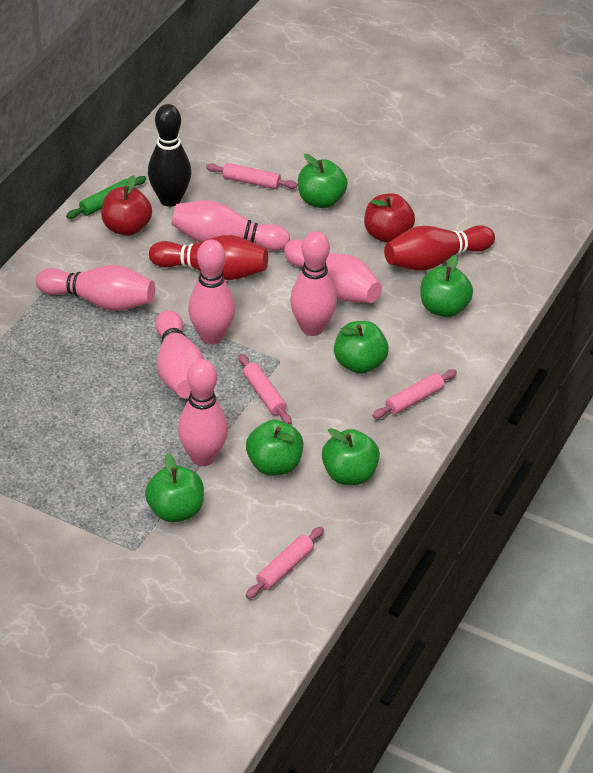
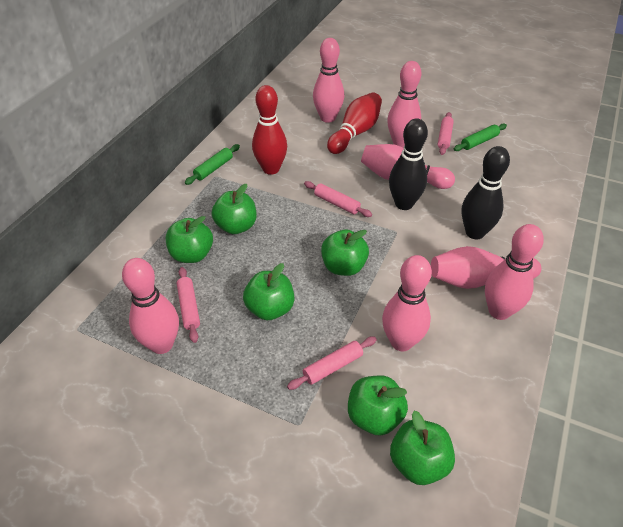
black bowling pin: 1 -> 2
green rolling pin: 1 -> 2
red apple: 2 -> 0

